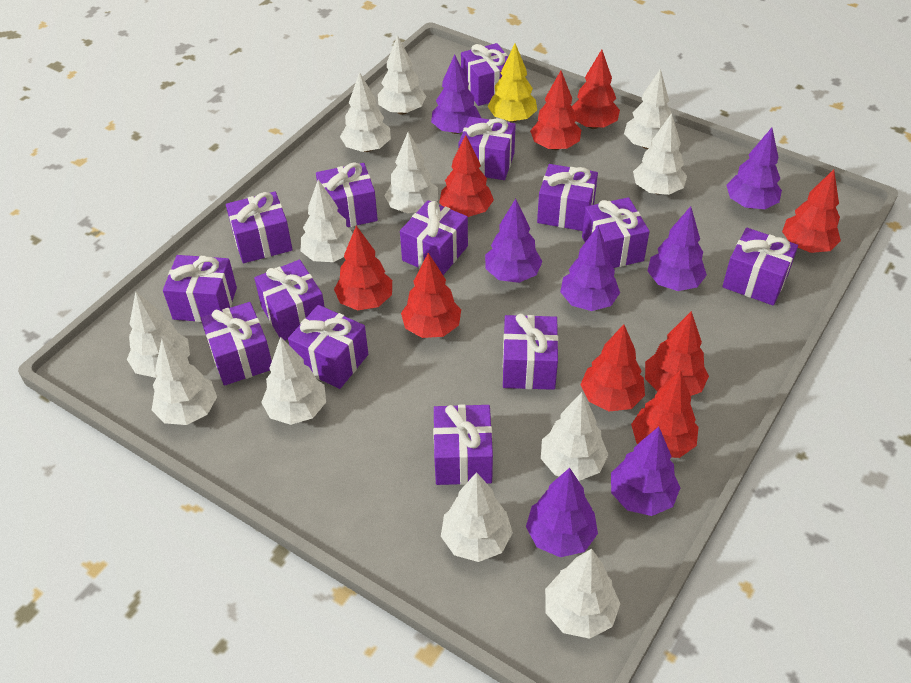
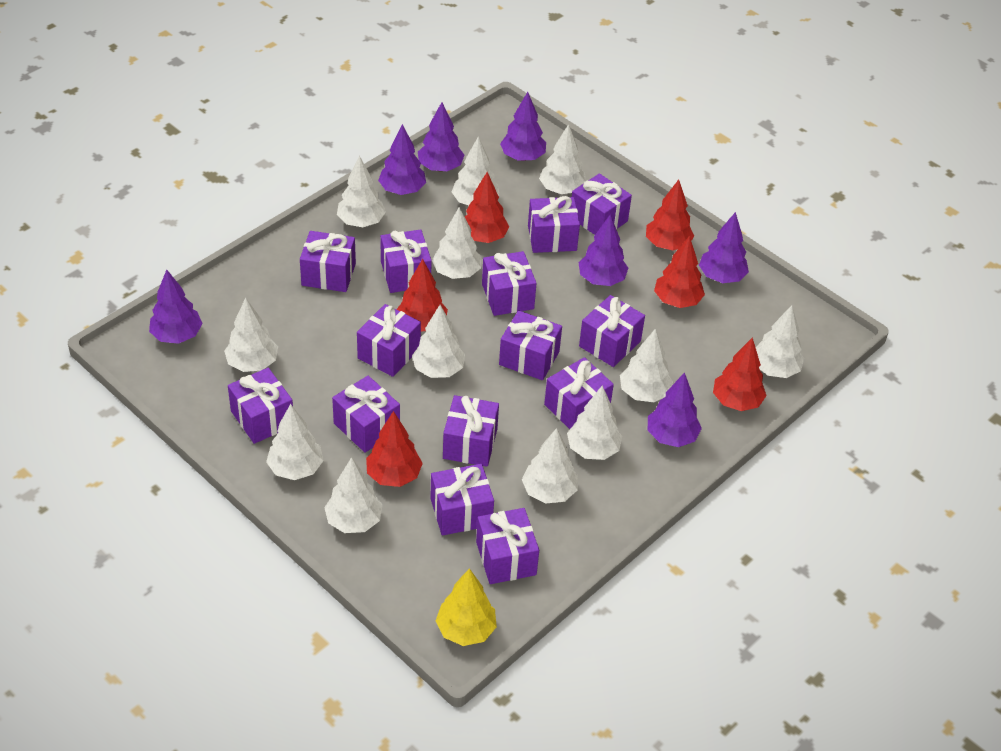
red tree: 9 -> 6

